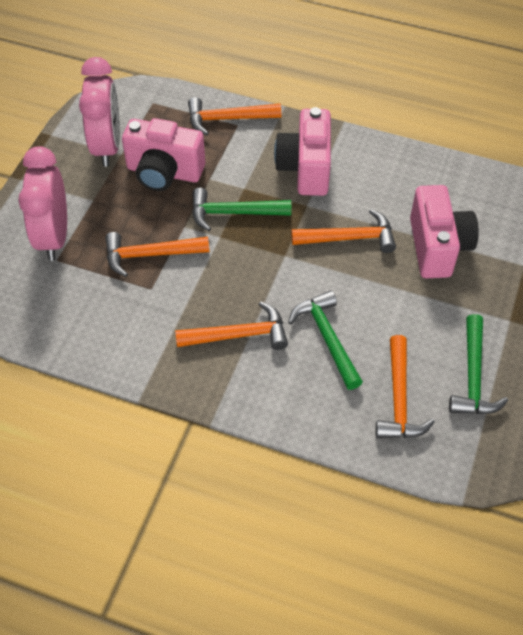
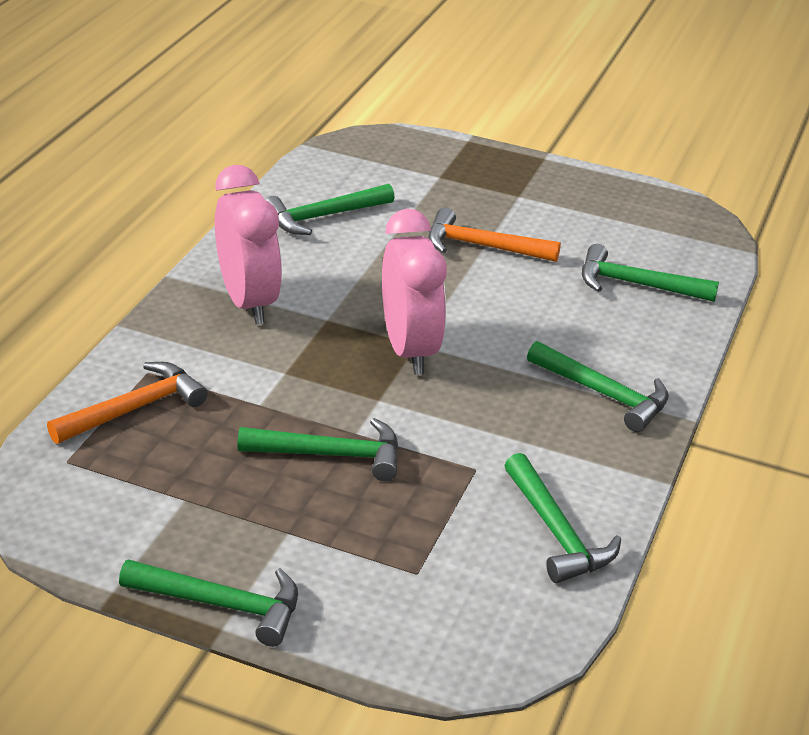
green hammer: 3 -> 6
orange hammer: 5 -> 2
pink camera: 3 -> 0

